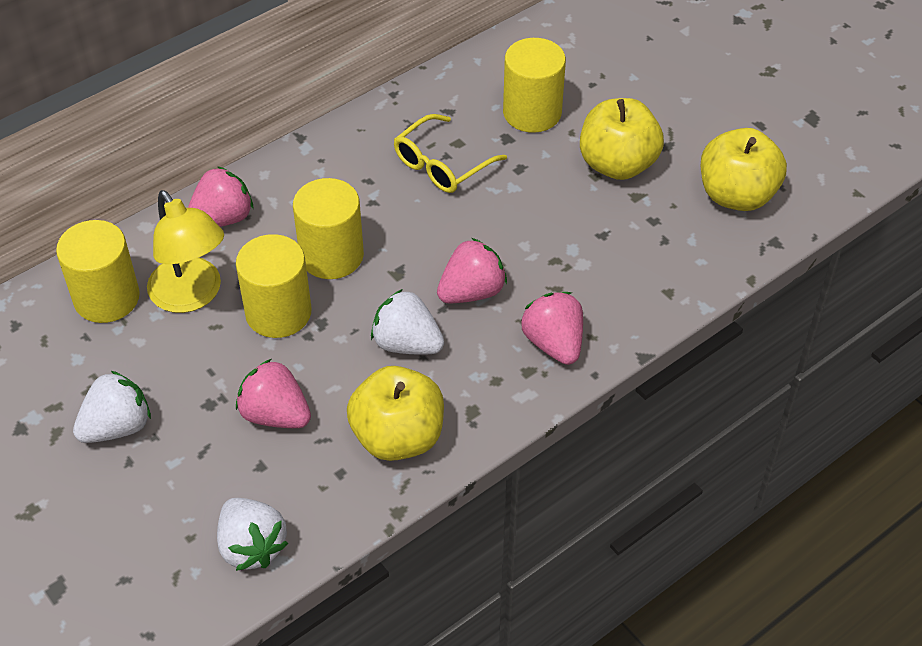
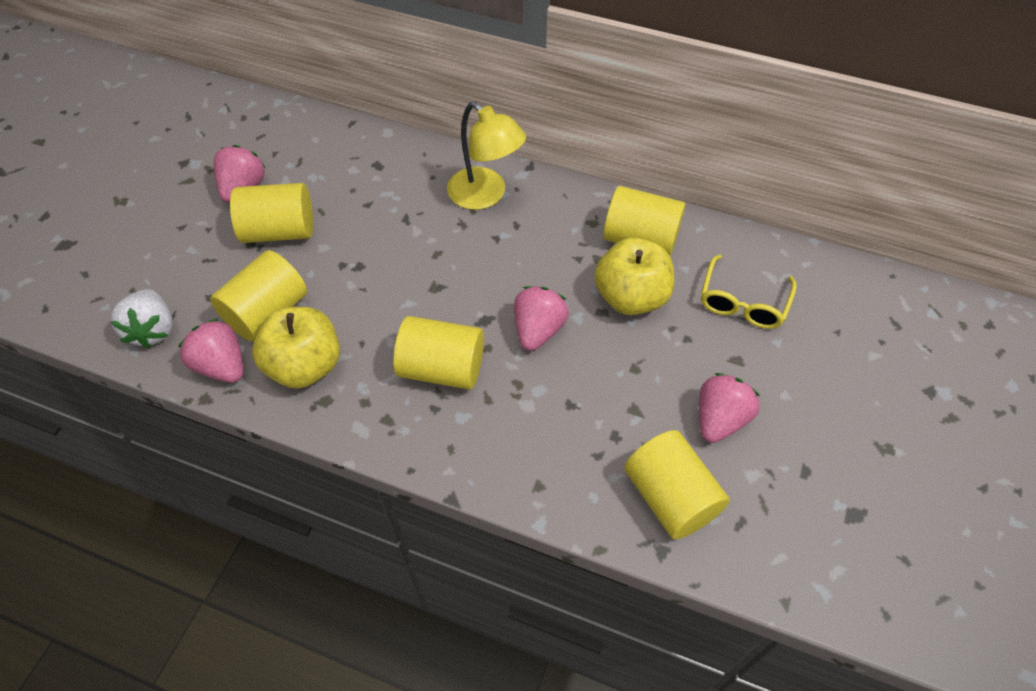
white strawberry: 3 -> 1
yellow apple: 3 -> 2
yellow cylinder: 4 -> 5

